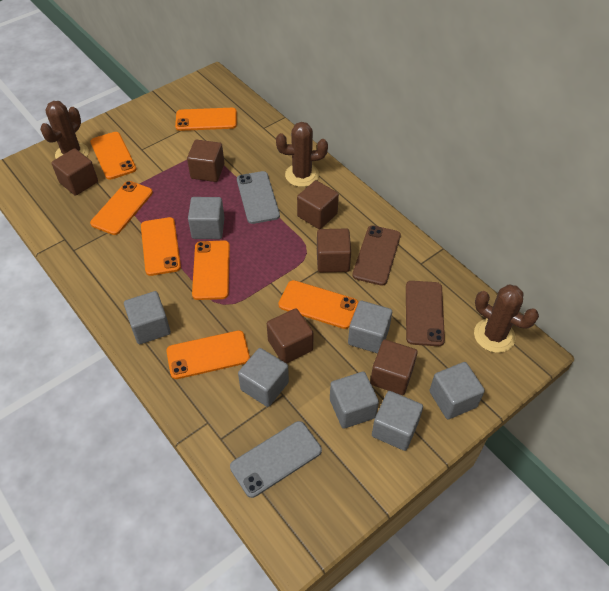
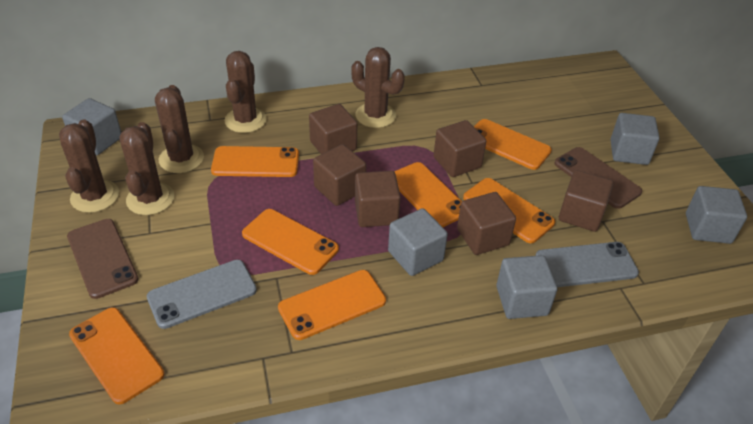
brown cactus: 3 -> 5
grey cube: 7 -> 5

